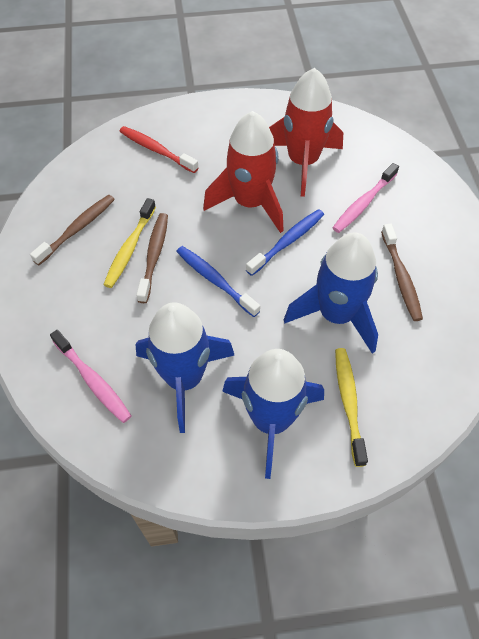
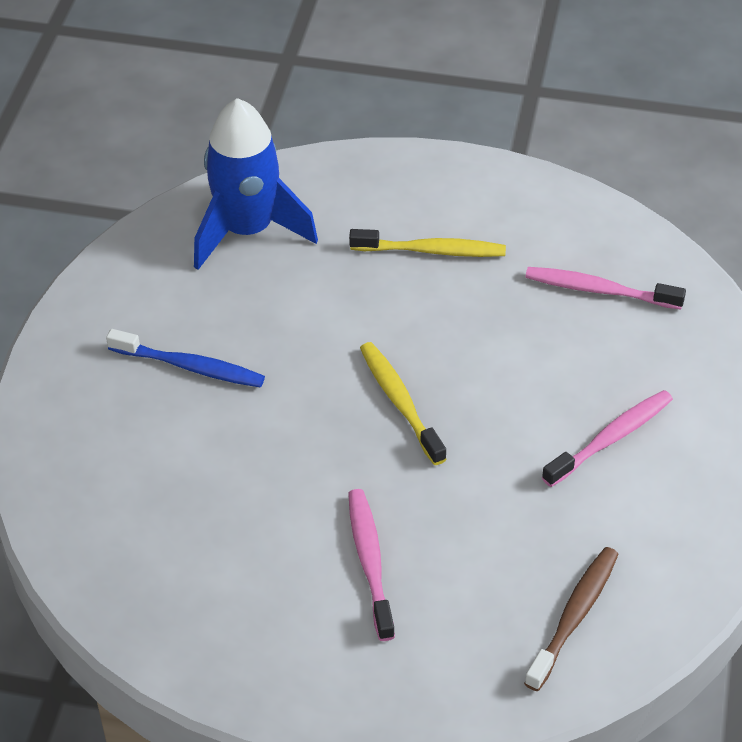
blue rocket: 3 -> 1
blue toothbrush: 2 -> 1
brown toothbrush: 3 -> 1
pink toothbrush: 2 -> 3
red rocket: 2 -> 0
red toothbrush: 1 -> 0

